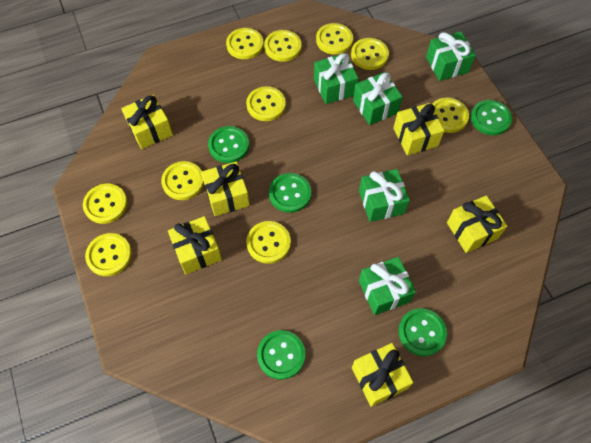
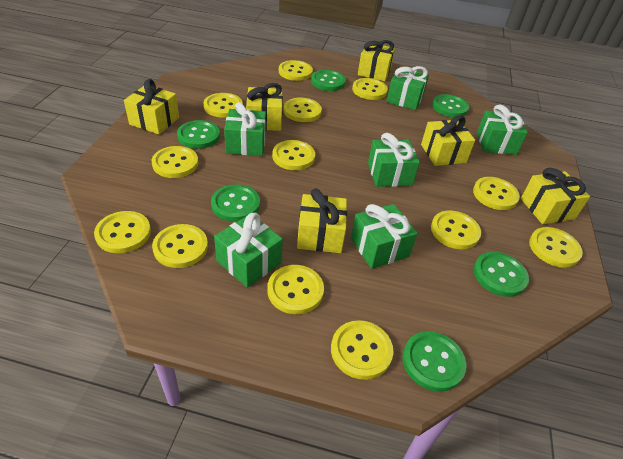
green button: 5 -> 6
green gift: 5 -> 6
yellow button: 10 -> 13

